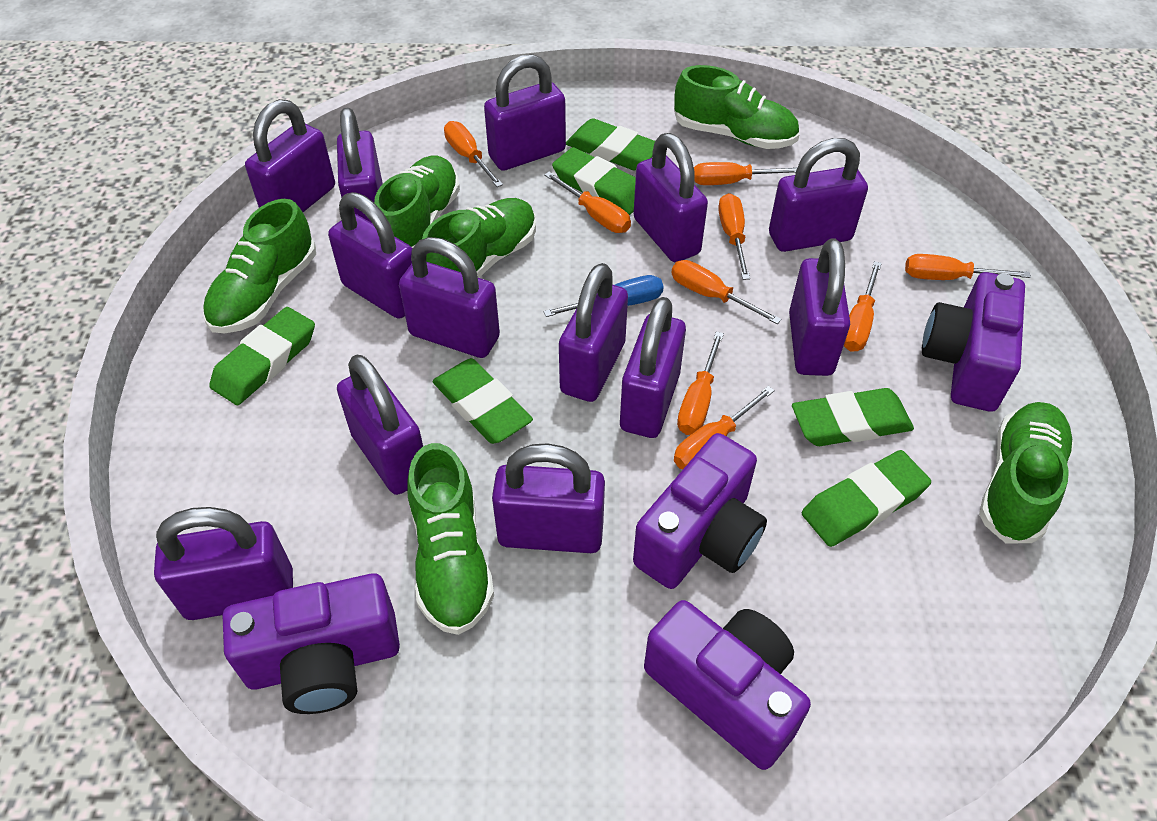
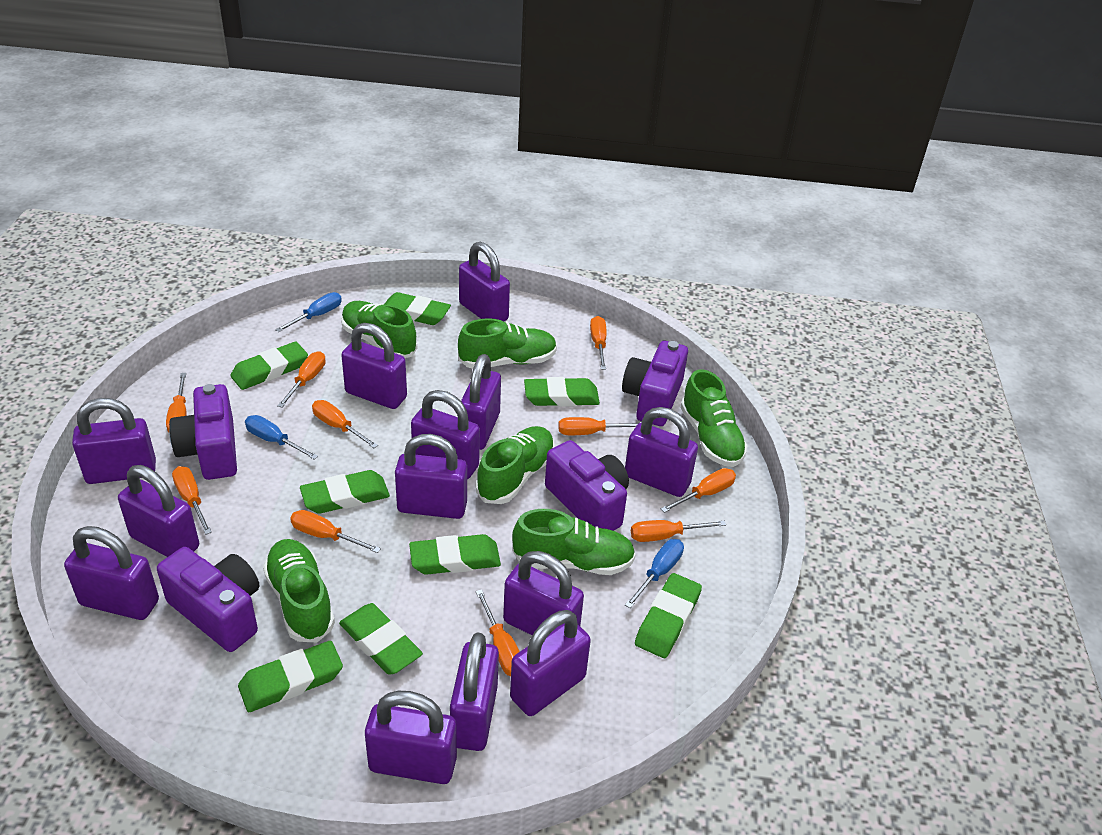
blue screwdriver: 1 -> 3
green eraser: 6 -> 8
orange screwdriver: 9 -> 10

